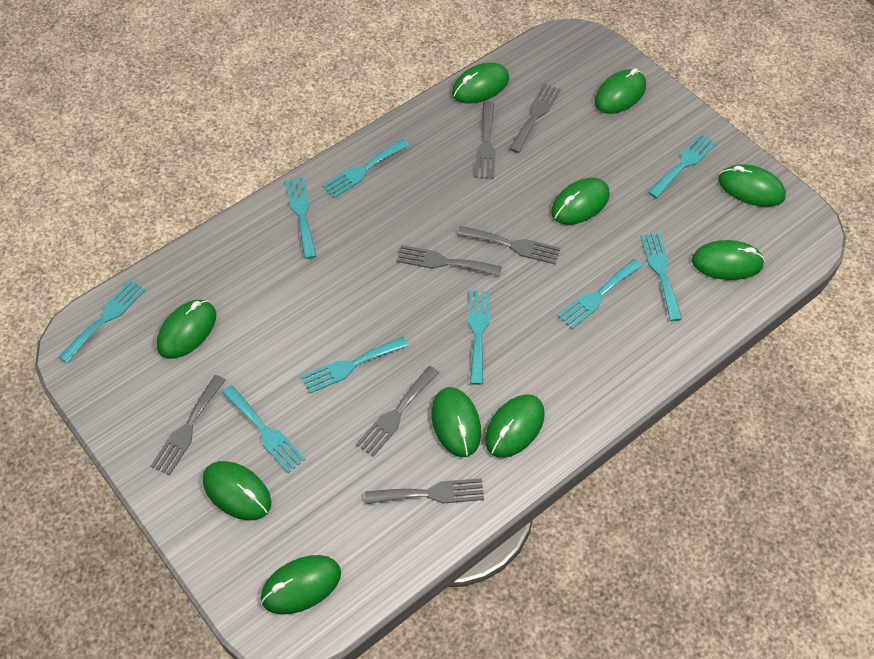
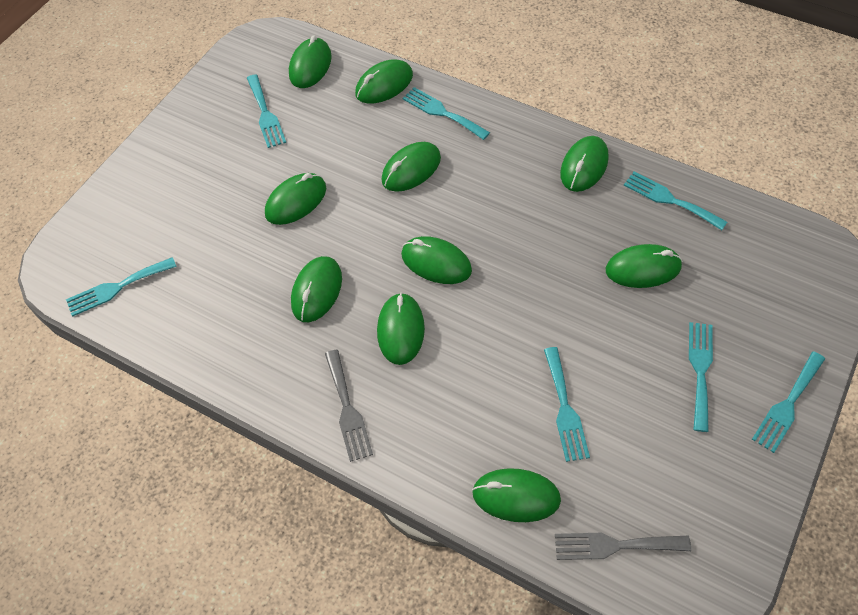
grey fork: 7 -> 2
turquoise fork: 9 -> 7

